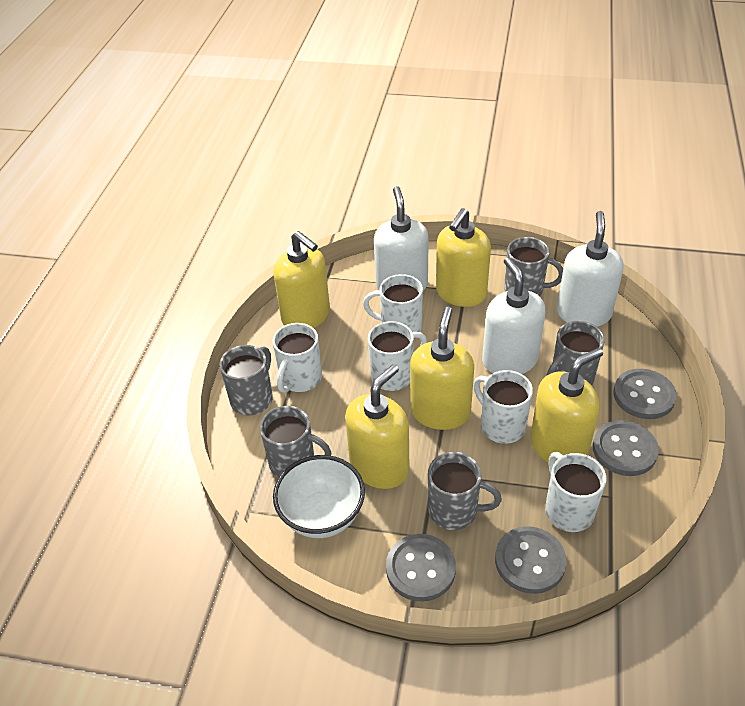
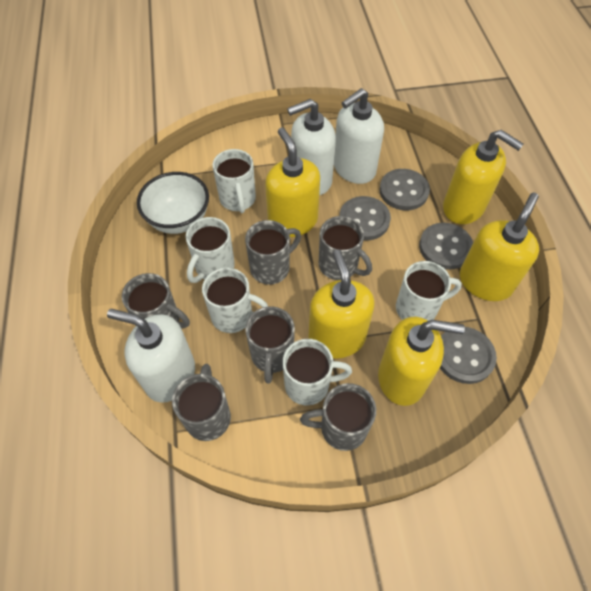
grey mug: 5 -> 6

